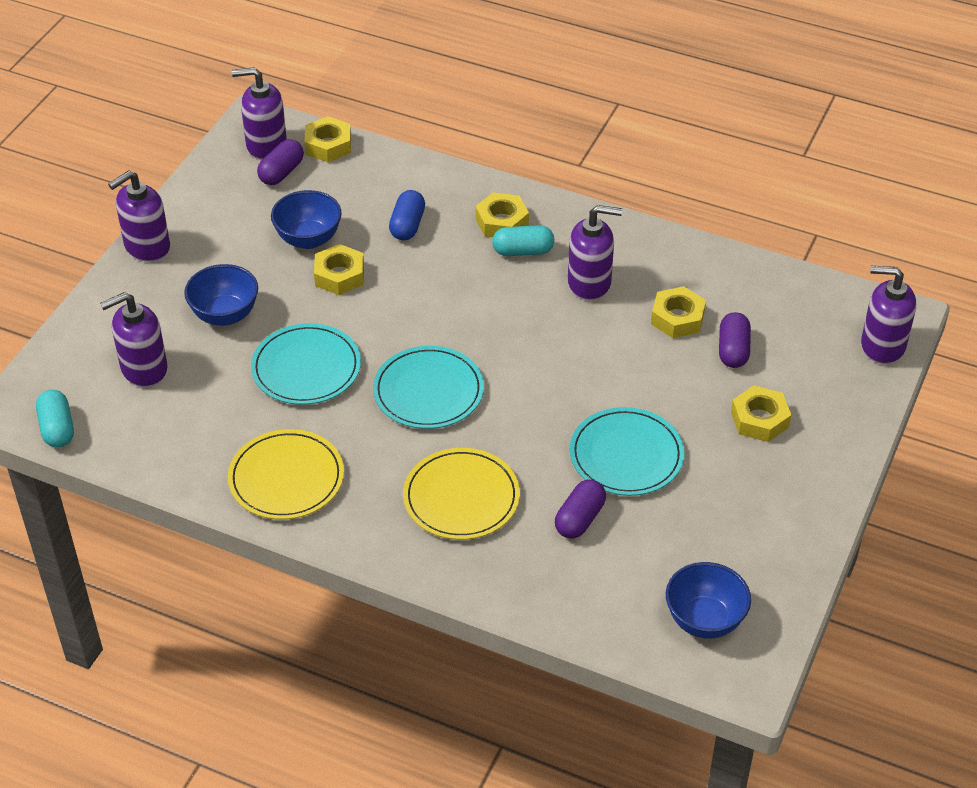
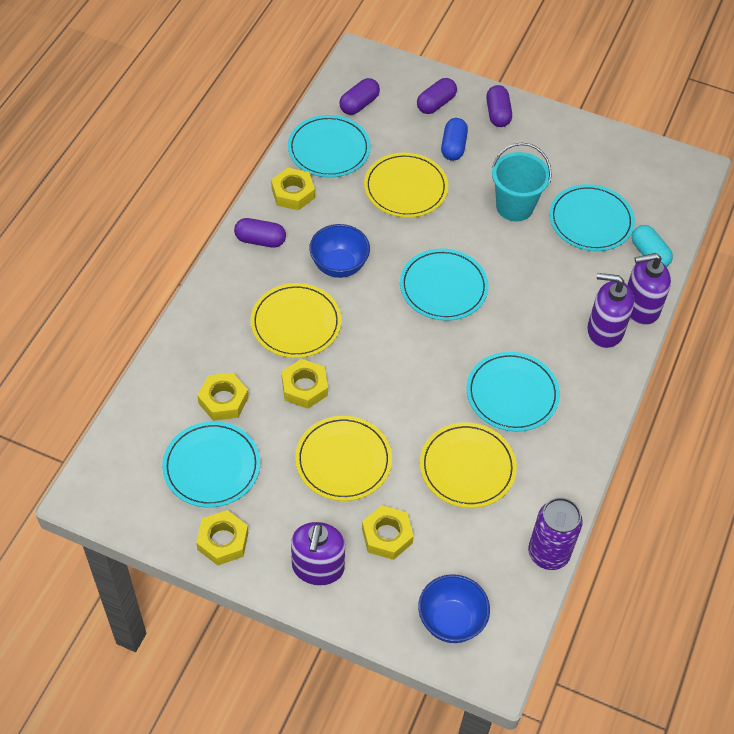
blue bowl: 3 -> 2
purple can: 0 -> 1
purple capsule: 3 -> 4
purple soap dispenser: 5 -> 3
turquoise bucket: 0 -> 1
turquoise capsule: 2 -> 1
turquoise plate: 3 -> 5
yellow plate: 2 -> 4

